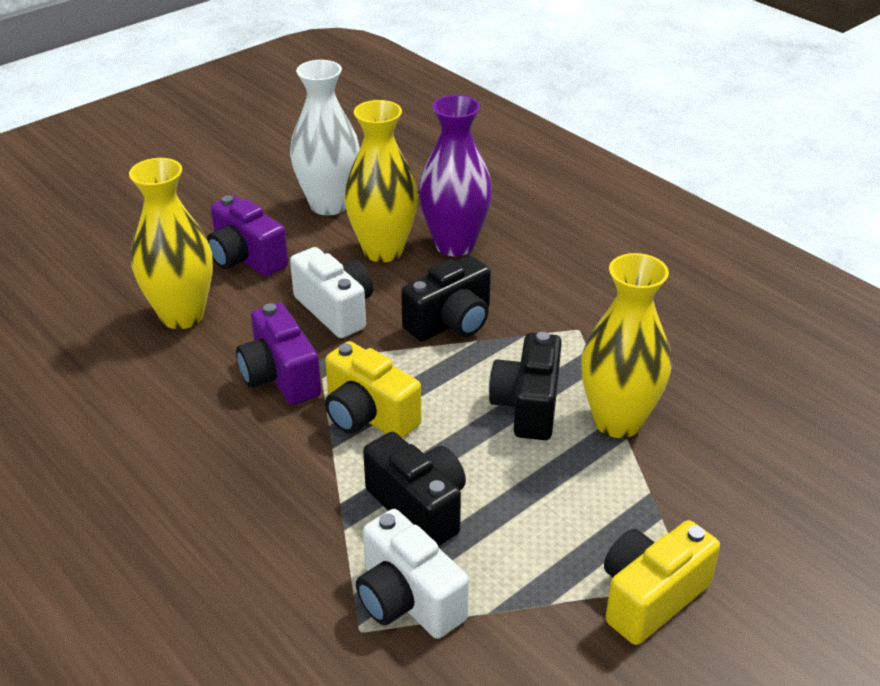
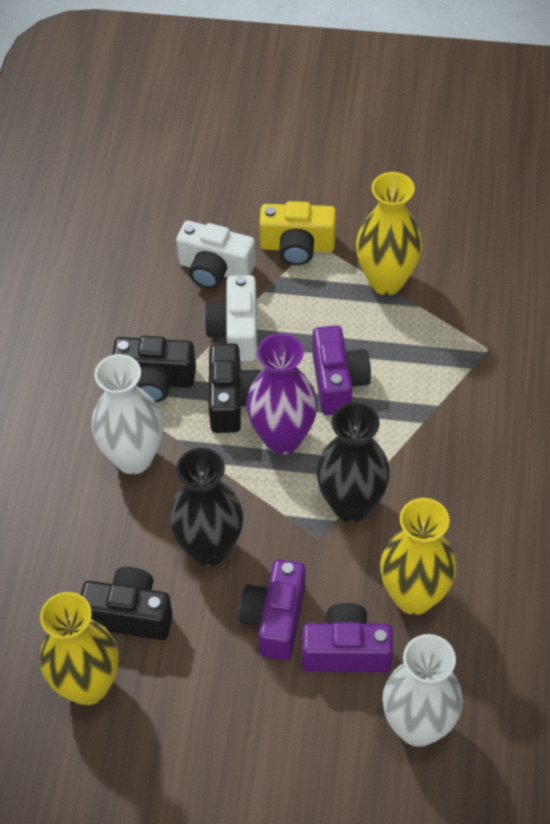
black vase: 0 -> 2
purple camera: 2 -> 3
white vase: 1 -> 2
yellow camera: 2 -> 1

